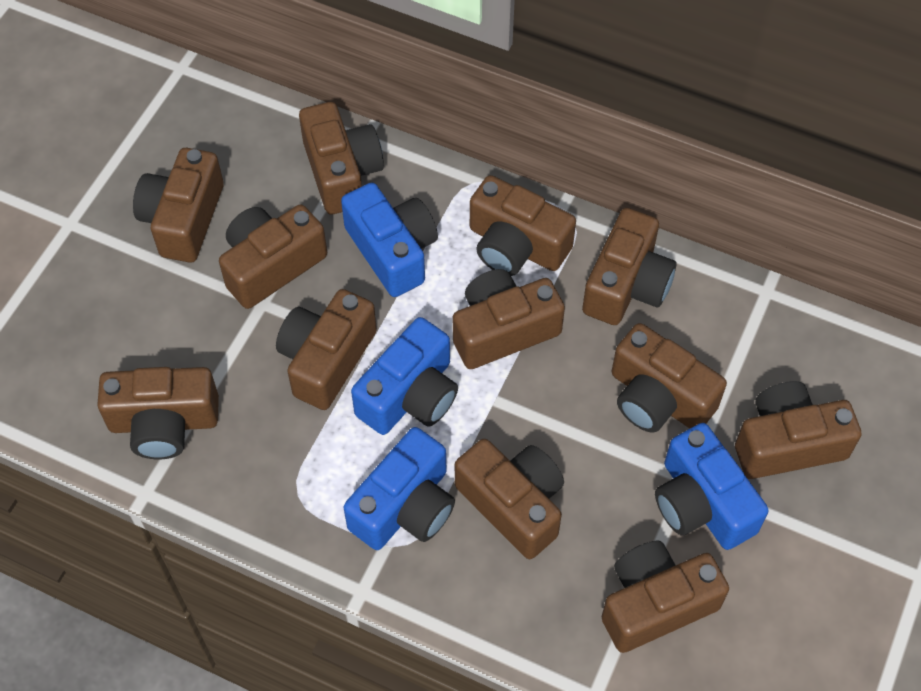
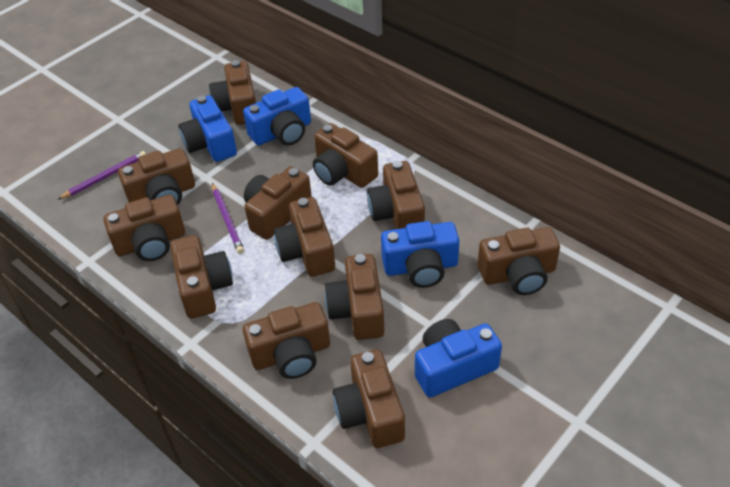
purple pencil: 0 -> 2

